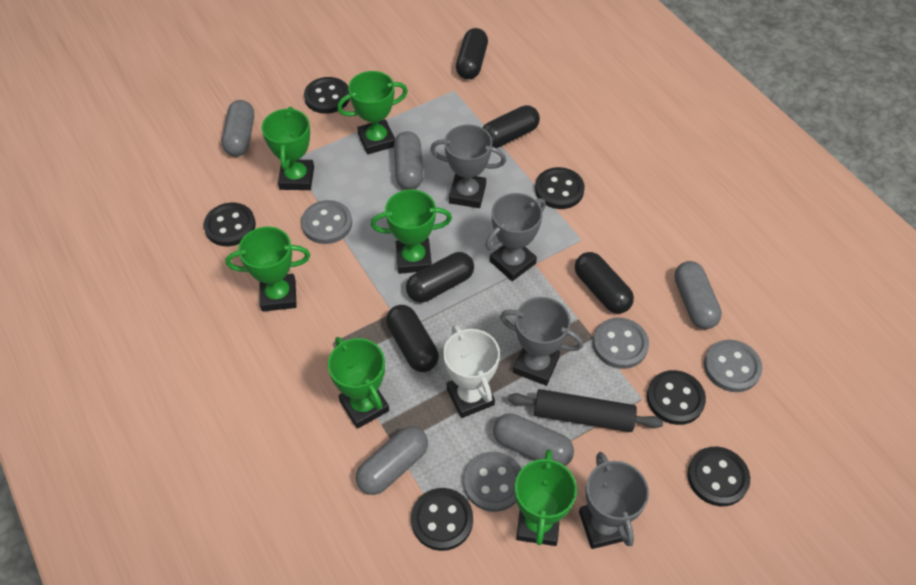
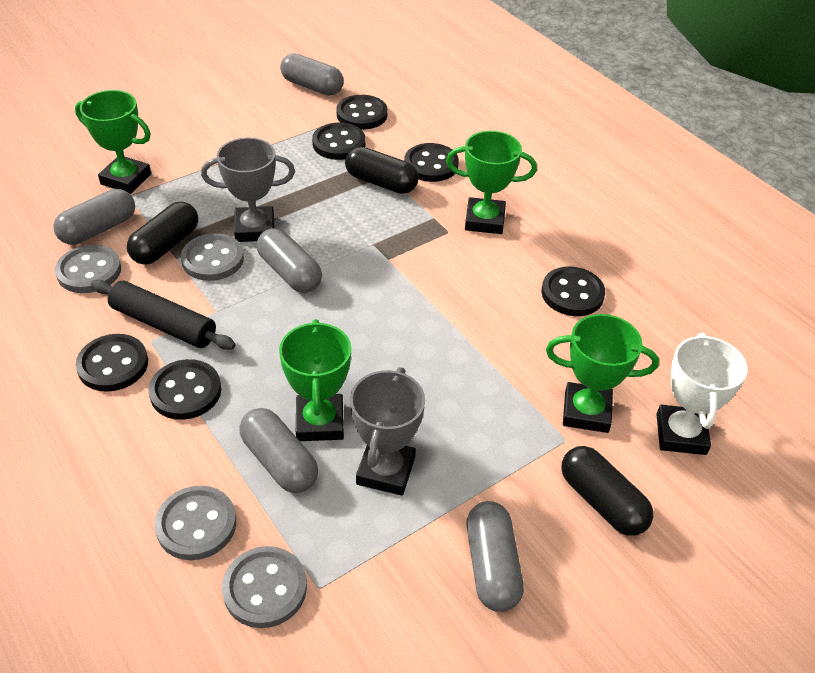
black capsule: 5 -> 3
green trophy: 6 -> 4
grey trophy: 4 -> 2

